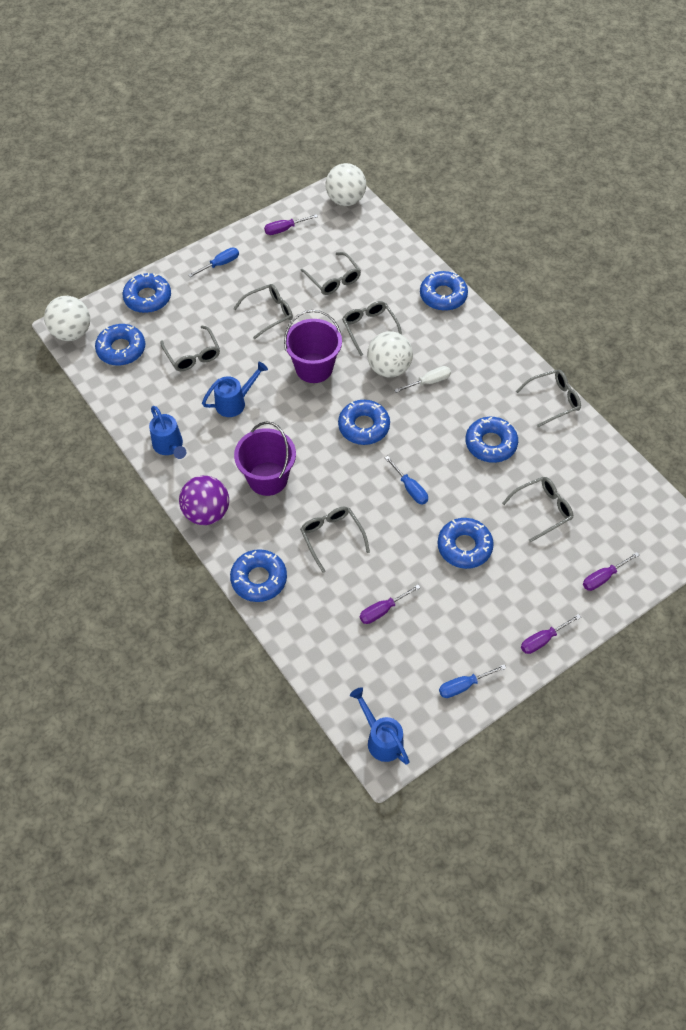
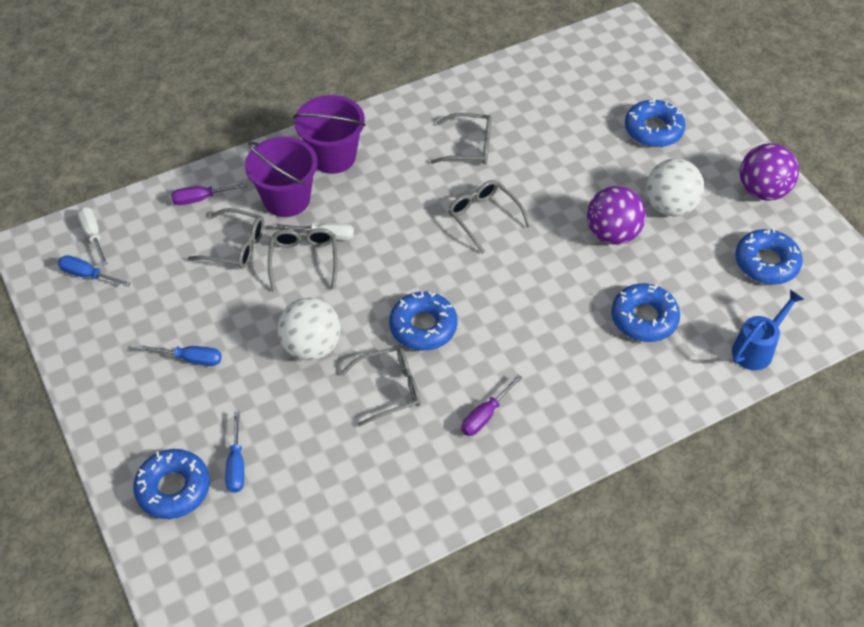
blue donut: 7 -> 5
blue watering can: 3 -> 1
grey glasses: 7 -> 5
purple ball: 1 -> 2
purple screwdriver: 4 -> 2
white ball: 3 -> 2
white screwdriver: 1 -> 2

